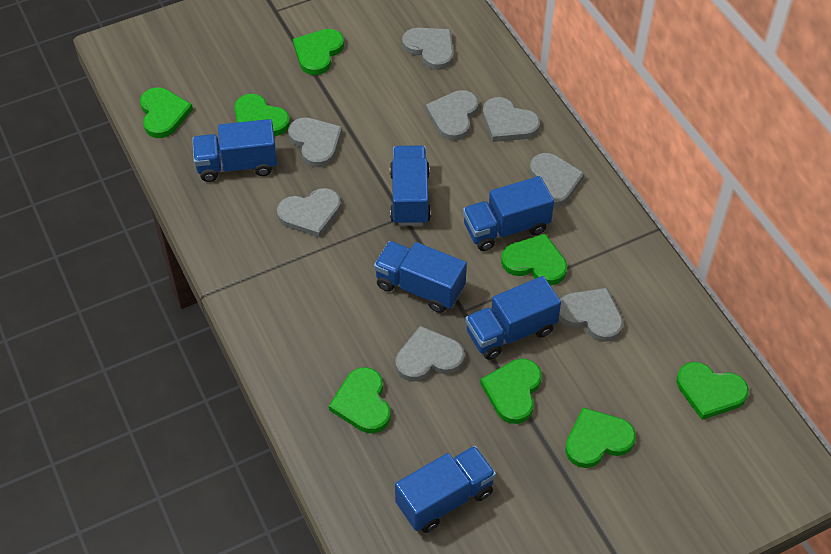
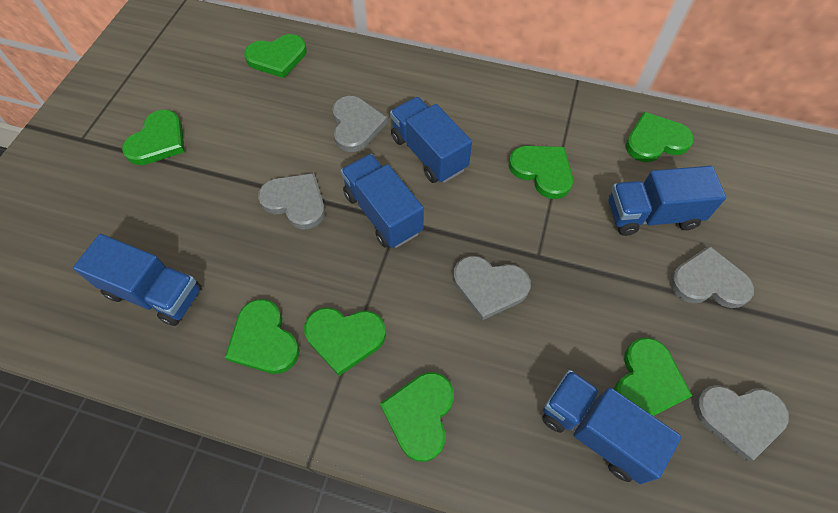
blue truck: 6 -> 5
grey heart: 8 -> 5

